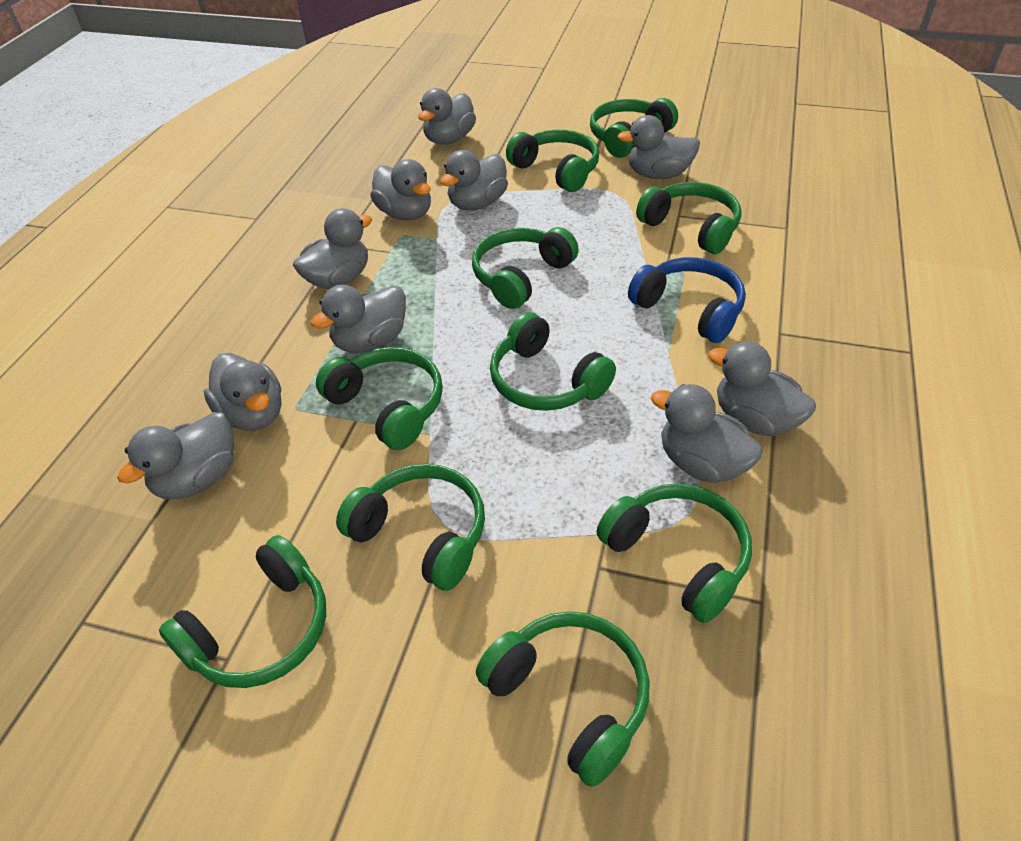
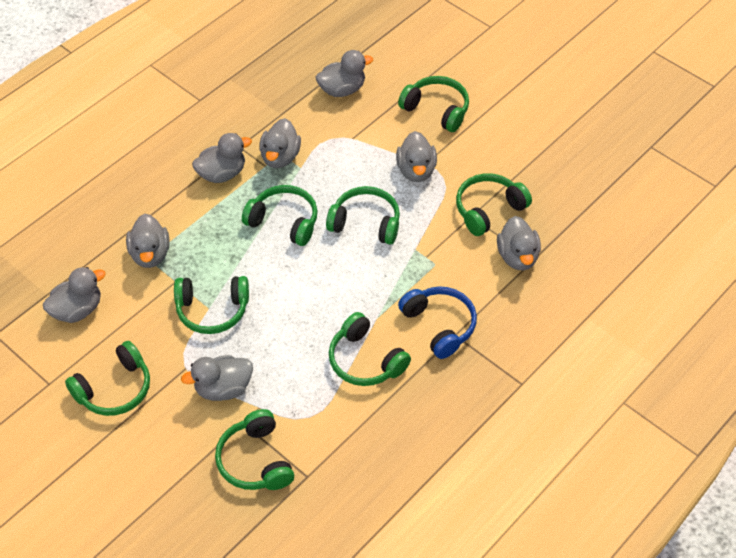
green headphones: 10 -> 8
grey duck: 10 -> 8

